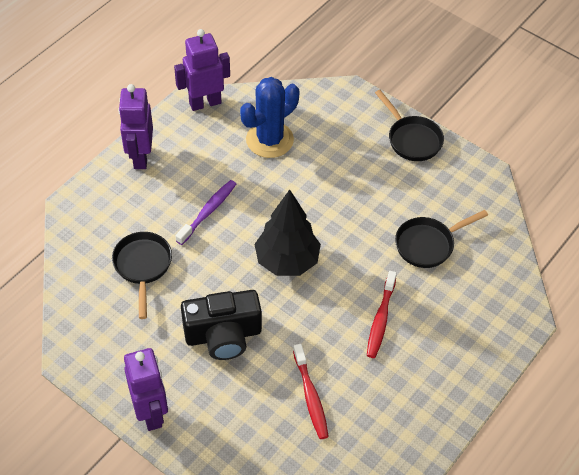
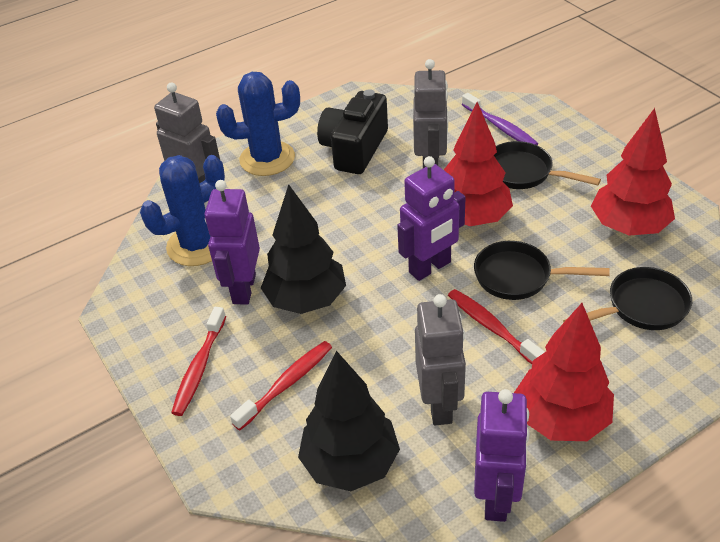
black tree: 1 -> 2
blue cactus: 1 -> 2
grey robot: 0 -> 3
red toothbrush: 2 -> 3
red tree: 0 -> 3

